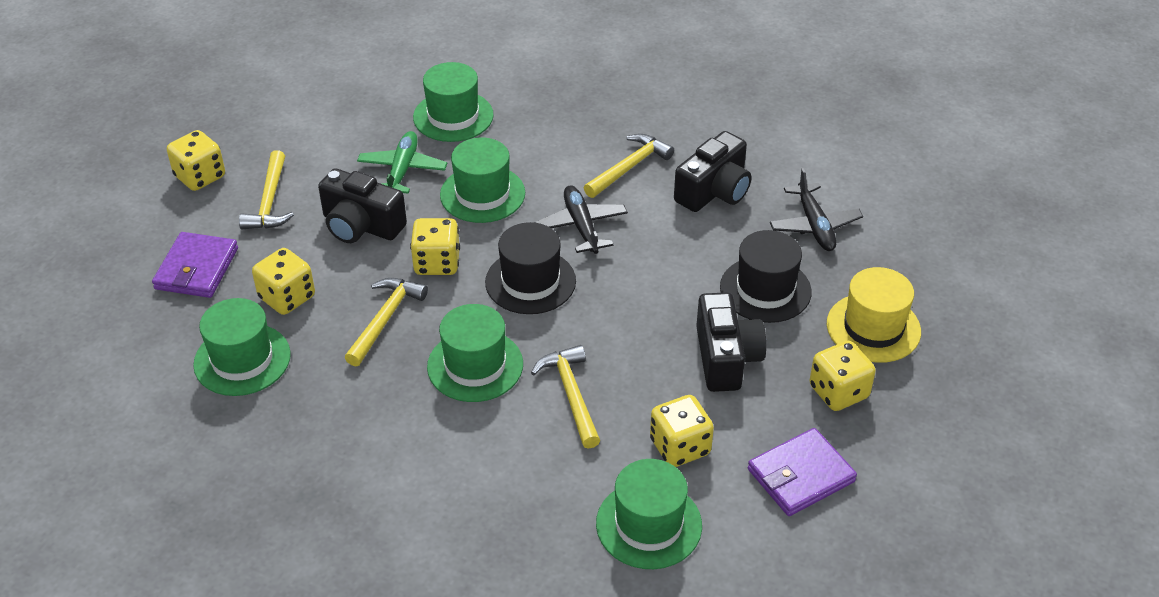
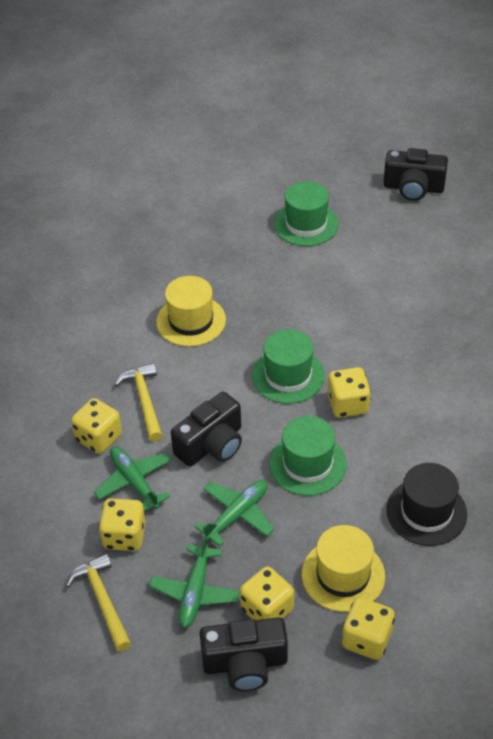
black hat: 2 -> 1
black plane: 2 -> 0
green hat: 5 -> 3
green plane: 1 -> 3
purple wallet: 2 -> 0
yellow hammer: 4 -> 2
yellow hat: 1 -> 2

